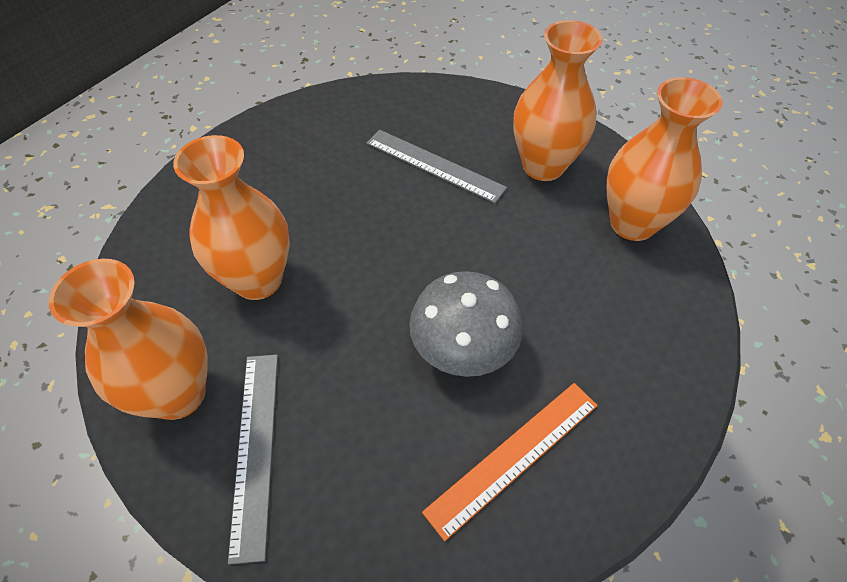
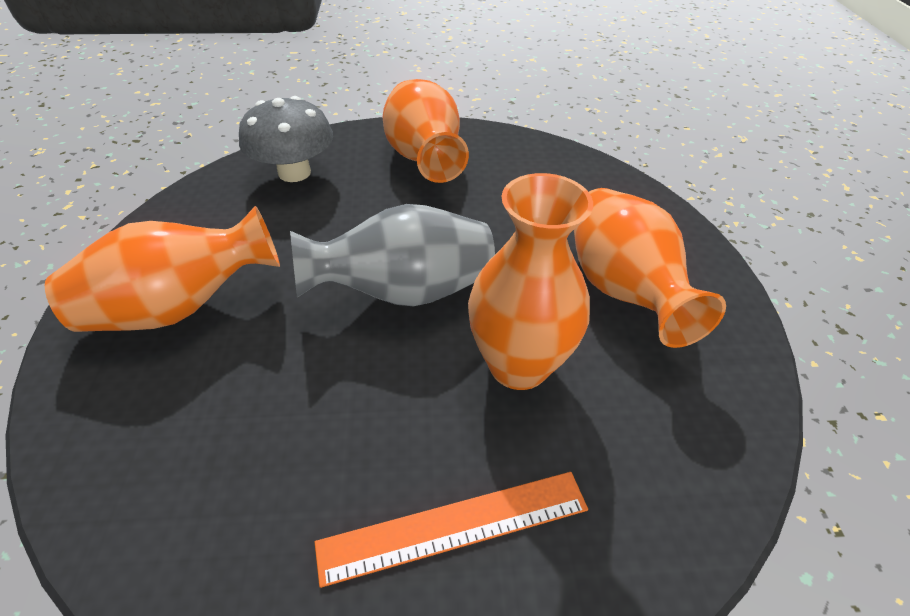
grey ruler: 2 -> 0
grey vase: 0 -> 1

